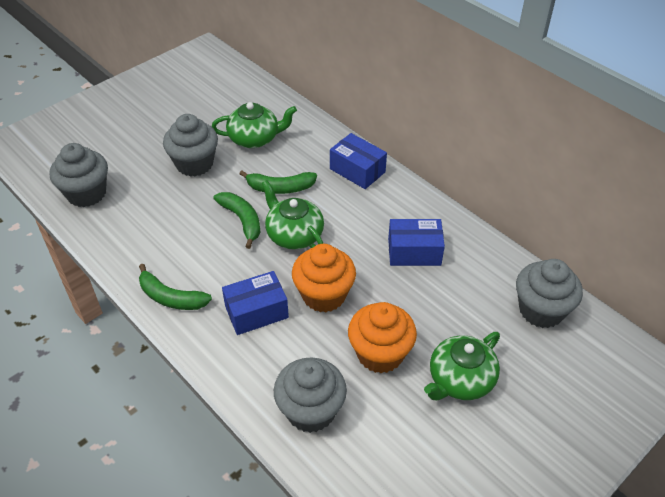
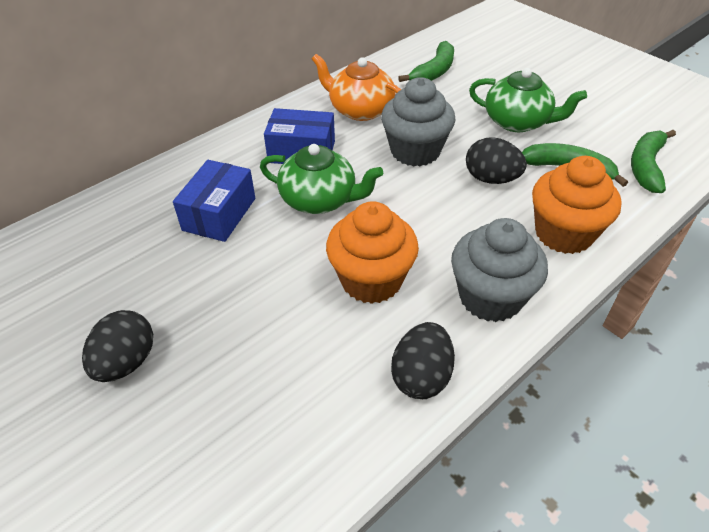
black egg: 0 -> 3
blue box: 3 -> 2
green teapot: 3 -> 2
grey cupcake: 4 -> 2
orange teapot: 0 -> 1

